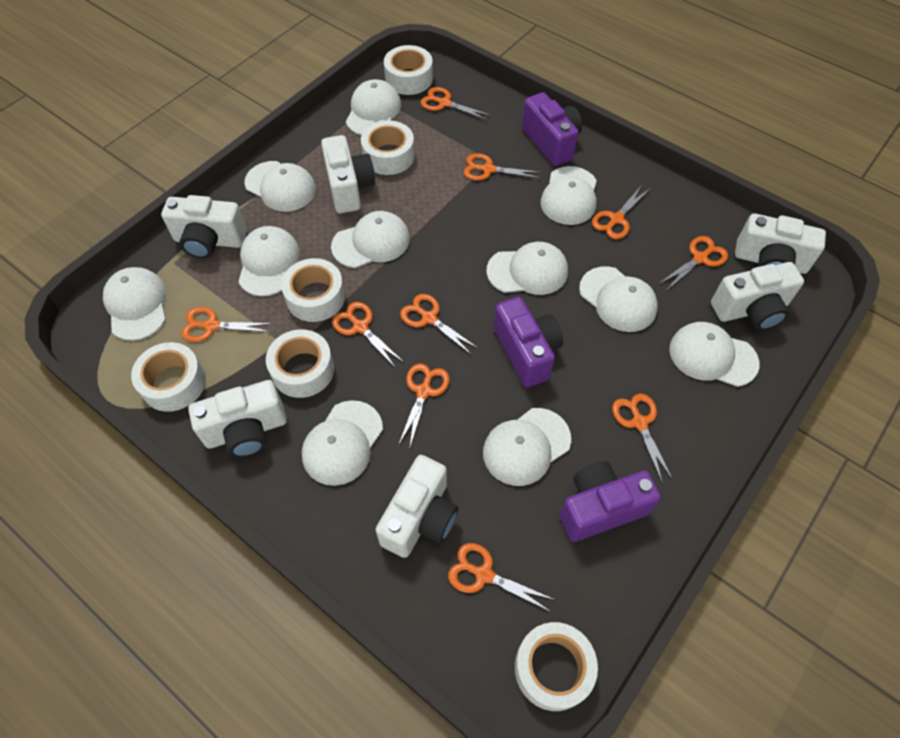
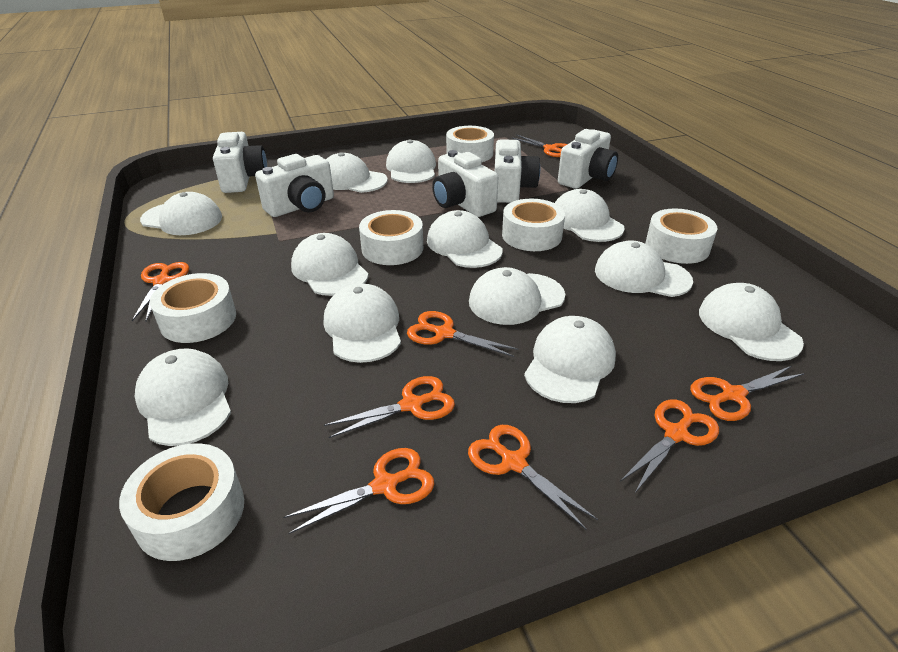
orange scissors: 10 -> 8
purple camera: 3 -> 0
white camera: 6 -> 5
white cap: 11 -> 12

